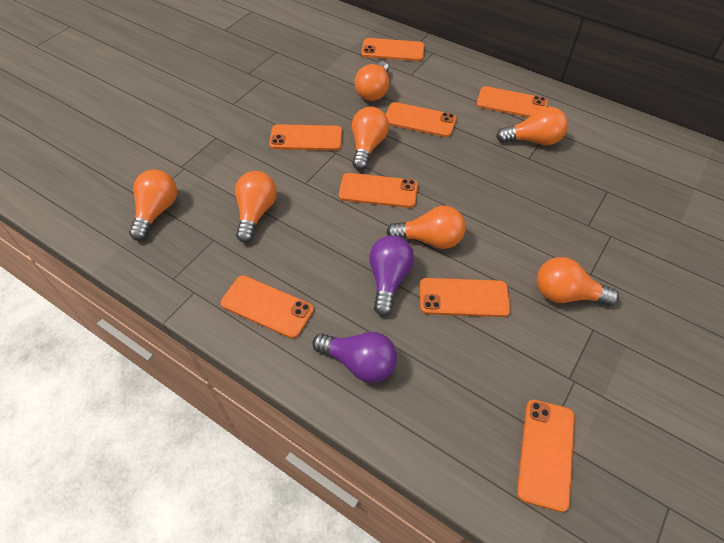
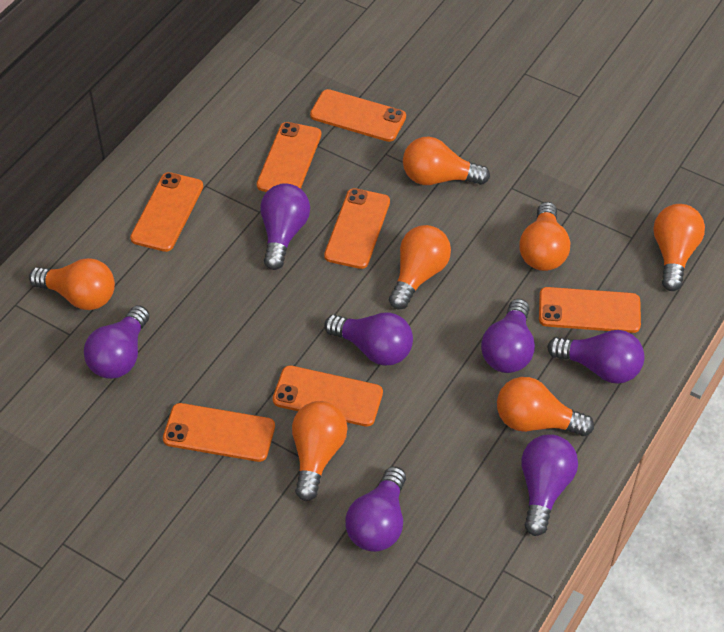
orange phone: 8 -> 7
purple light bulb: 2 -> 7

